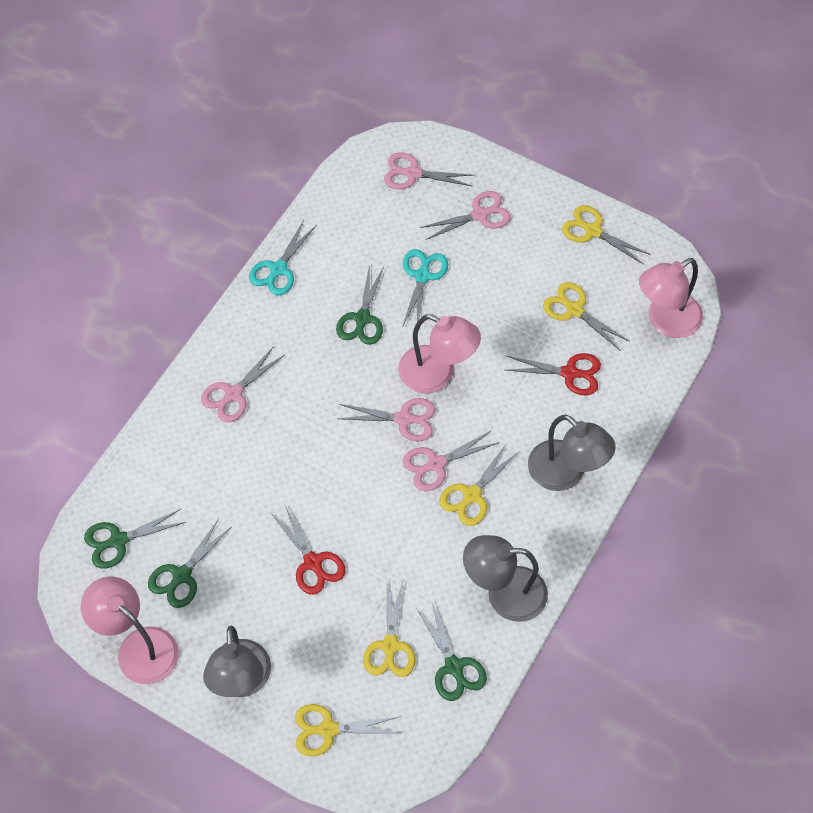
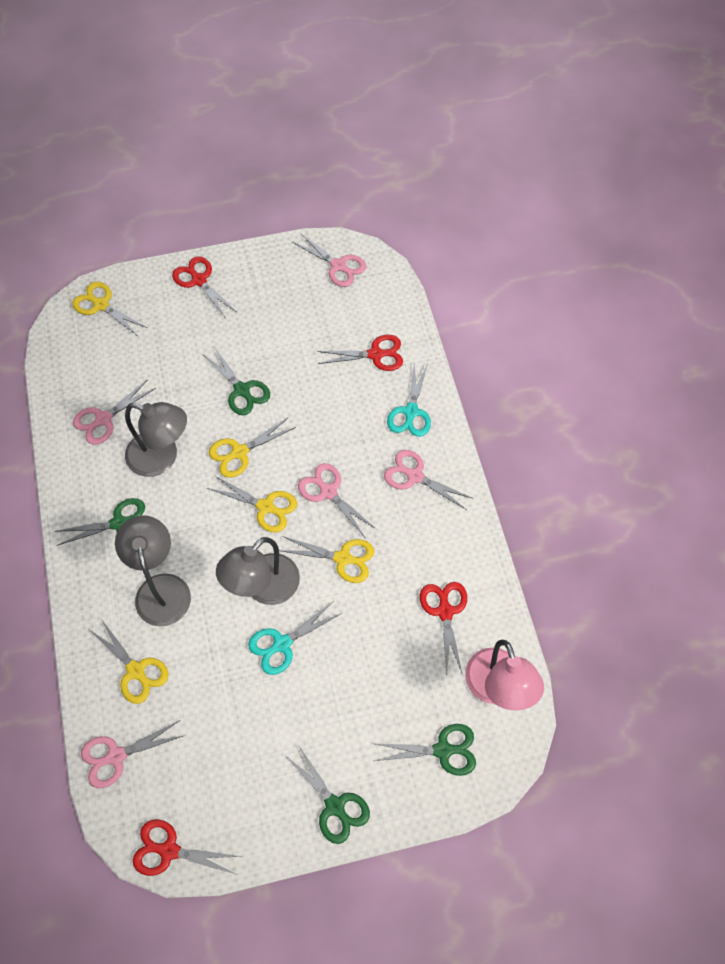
pink lamp: 3 -> 1
red scissors: 2 -> 4

